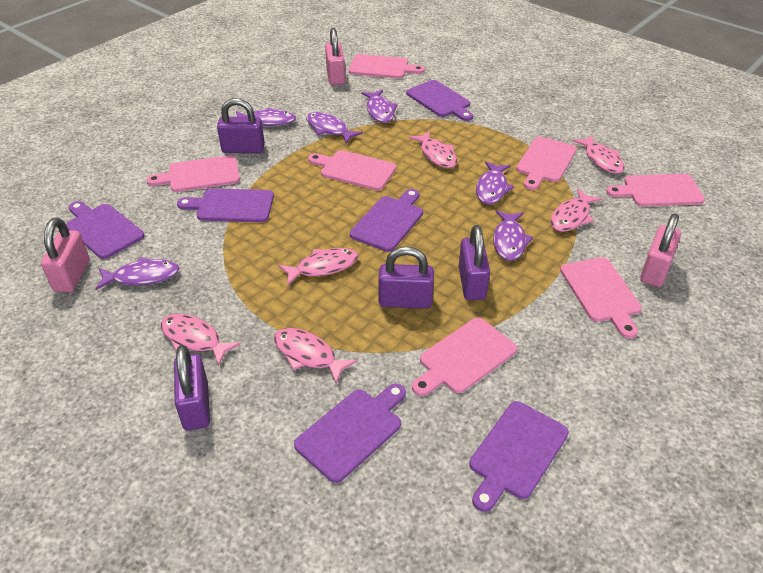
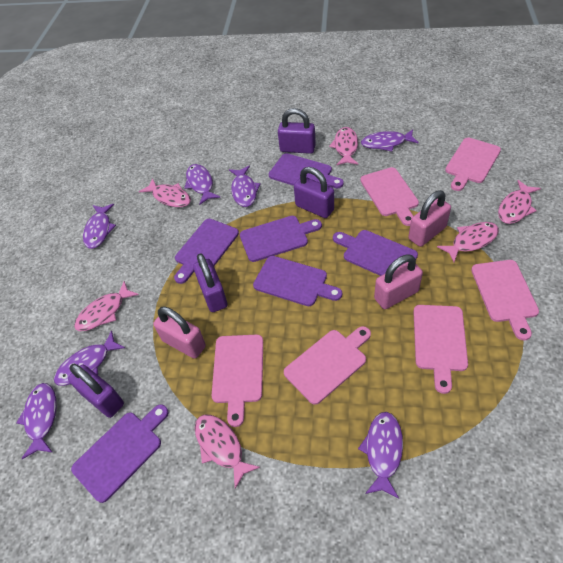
pink cutting board: 7 -> 6
purple fish: 6 -> 7

